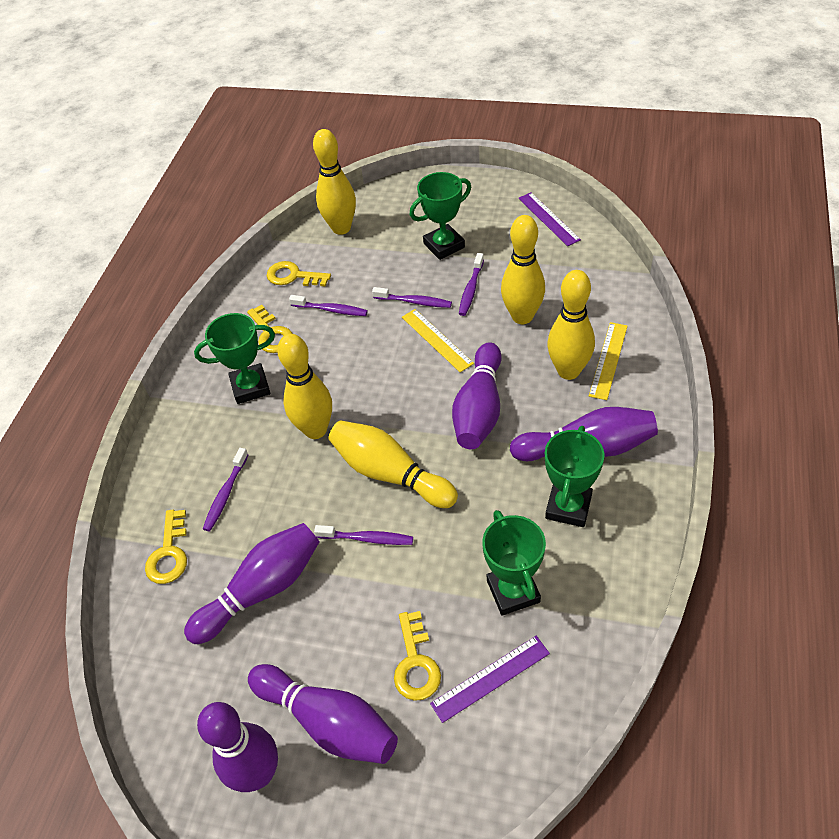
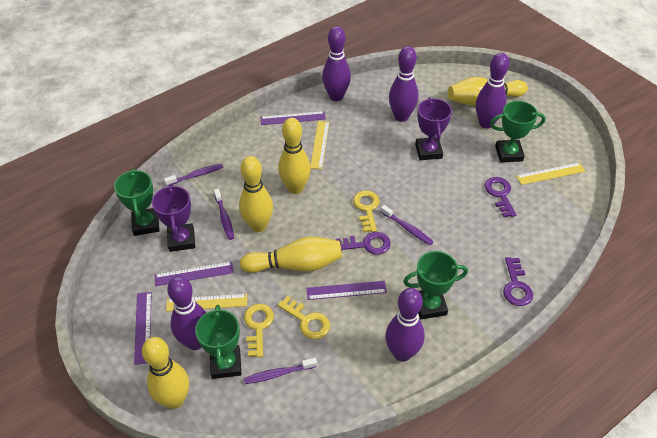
purple key: 0 -> 3
purple ruler: 2 -> 4
purple toothbrush: 5 -> 4
purple trophy: 0 -> 2
yellow key: 4 -> 3
yellow ruler: 2 -> 3

